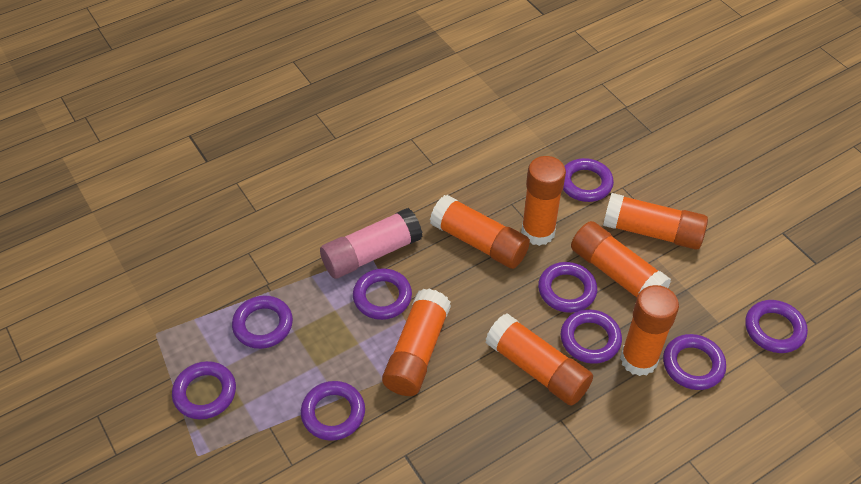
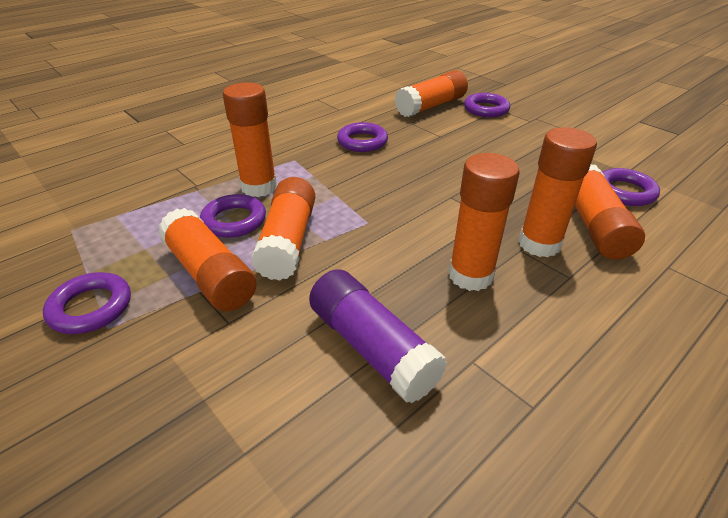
pink glue stick: 1 -> 0
purple glue stick: 0 -> 1
purple ring: 9 -> 5

